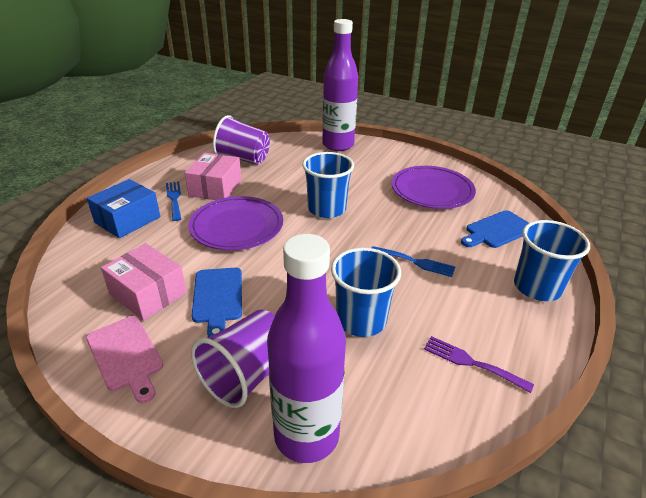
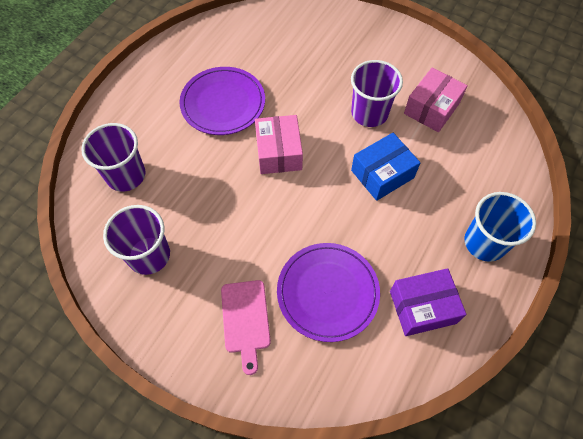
blue cup: 3 -> 1
blue cutting board: 2 -> 0
blue fork: 2 -> 0
purple bottle: 2 -> 0
purple box: 0 -> 1
purple cup: 2 -> 3
purple fork: 1 -> 0

